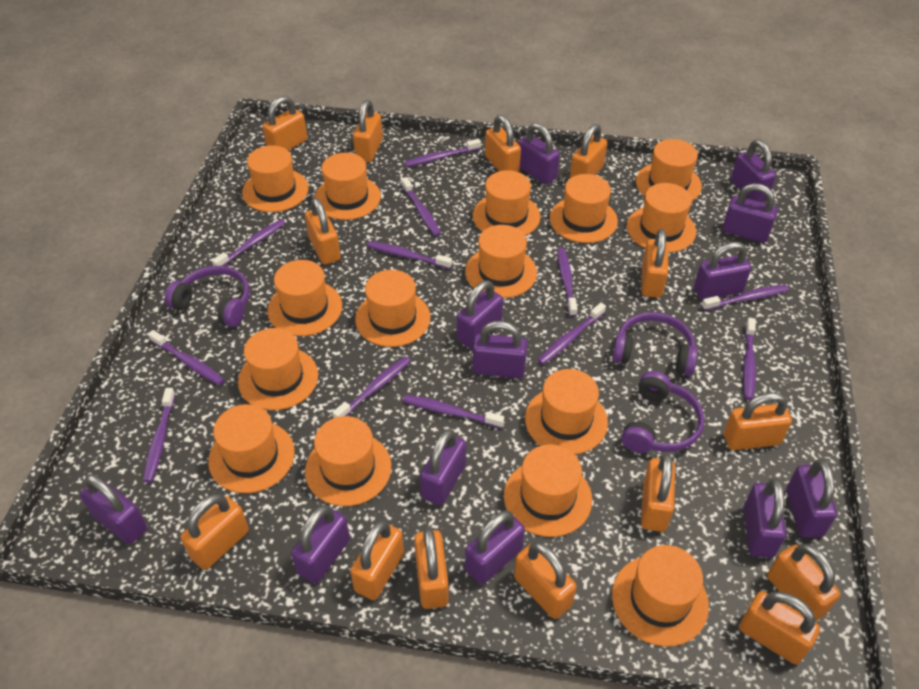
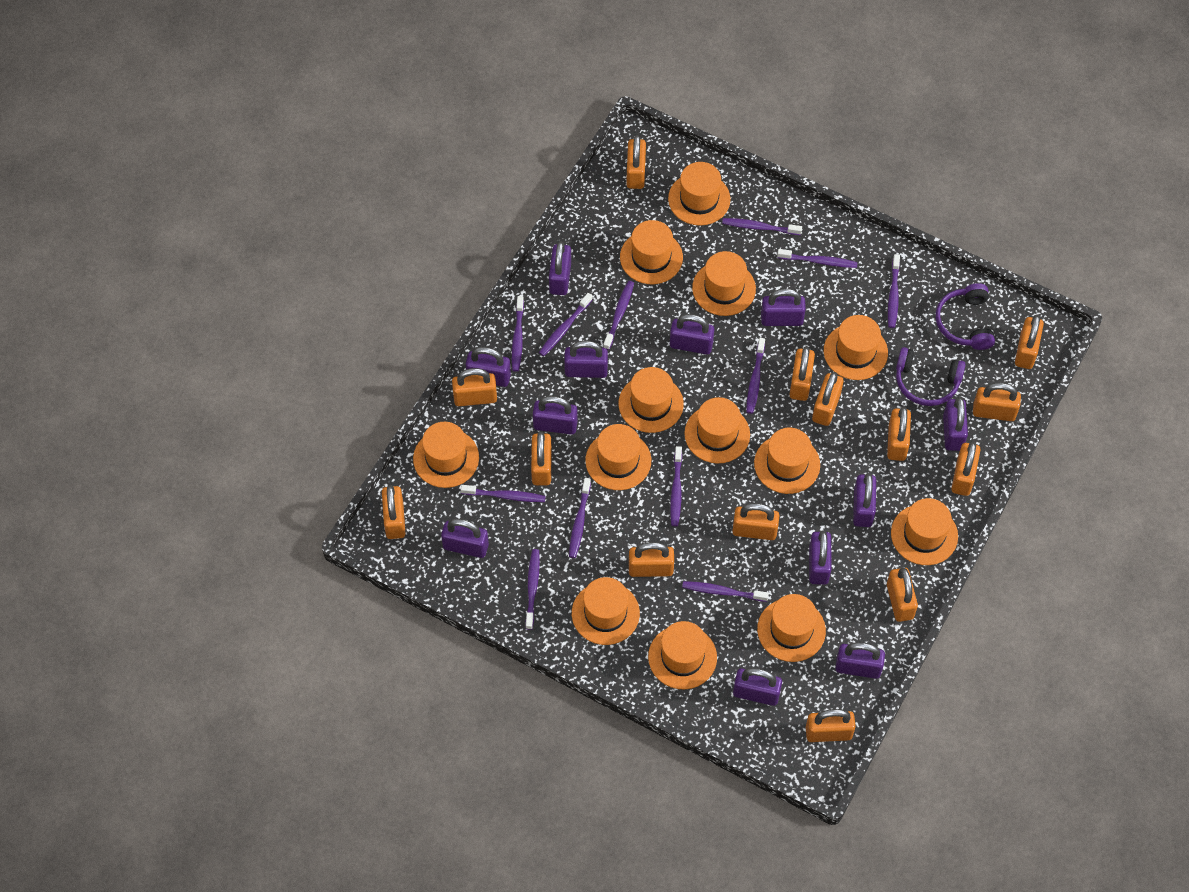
orange hat: 15 -> 13
purple headphones: 3 -> 2

